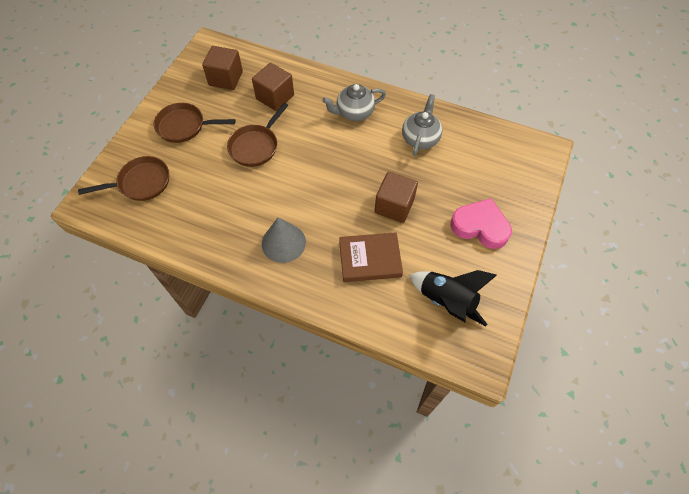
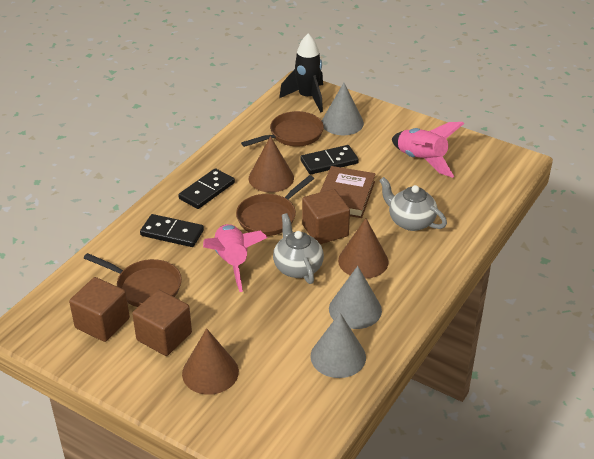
black domino: 0 -> 3
brown cone: 0 -> 3
grey cone: 1 -> 3
pink heart: 1 -> 0
pink rocket: 0 -> 2

